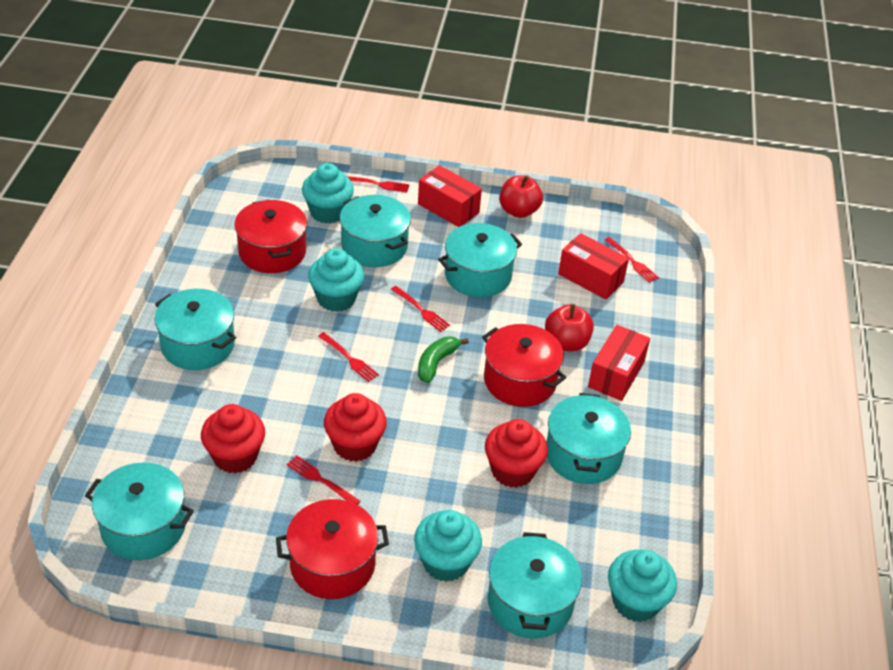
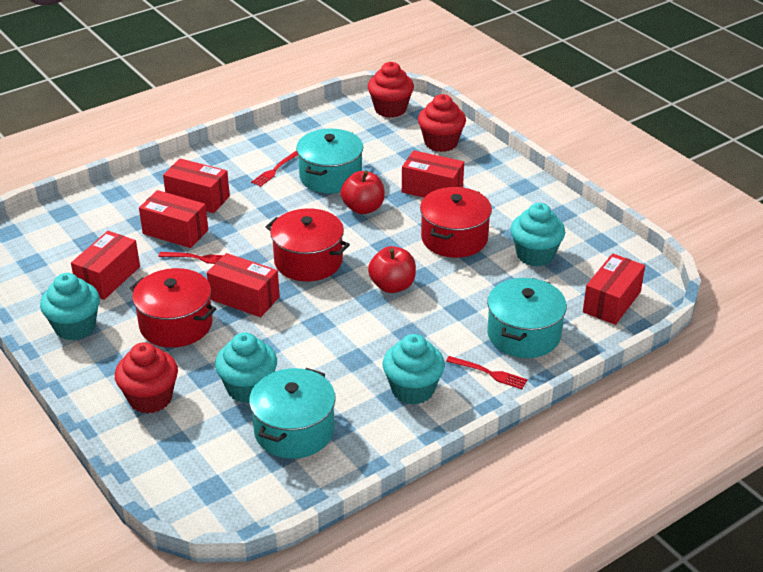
green banana: 1 -> 0
red box: 3 -> 6
red fork: 5 -> 3
turquoise pot: 6 -> 3

